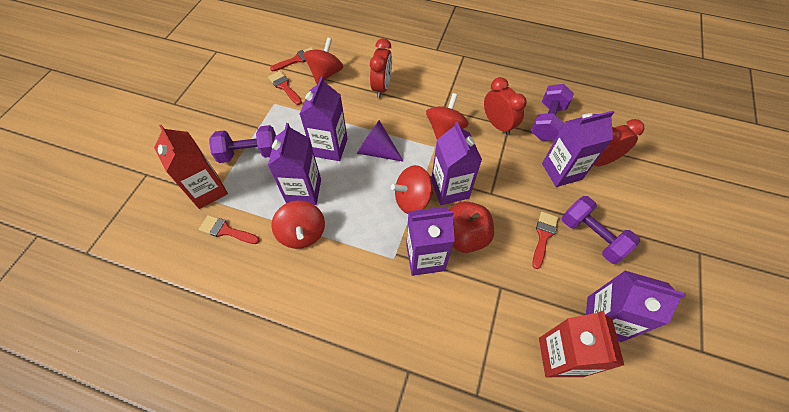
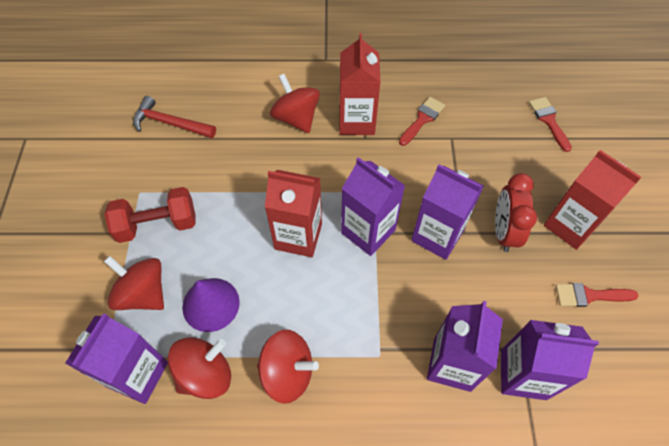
purple carton: 6 -> 5
purple dumbbell: 3 -> 0
red apple: 1 -> 0
red brush: 4 -> 3
red carton: 2 -> 3
red clock: 3 -> 1
red dumbbell: 0 -> 1
red hammer: 0 -> 1

